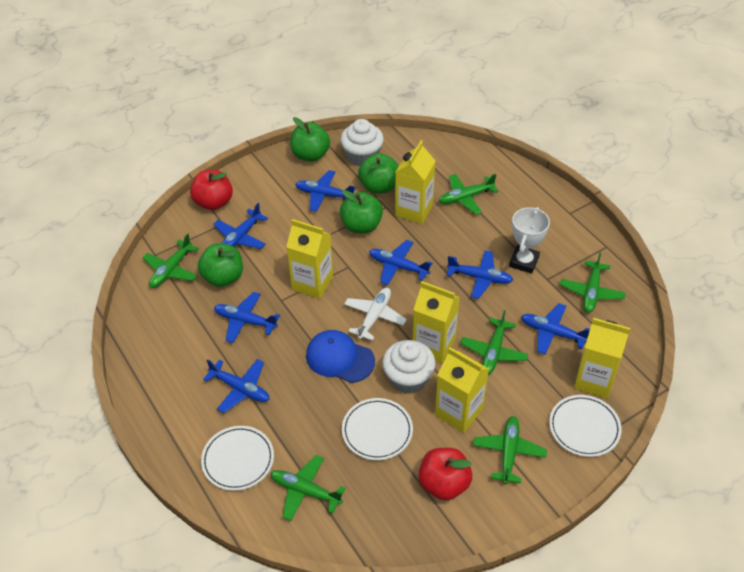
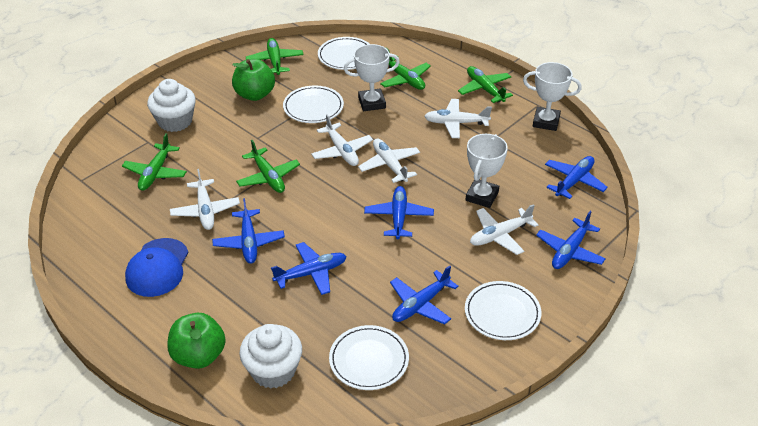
blue plane: 7 -> 6
green apple: 4 -> 2
green plane: 6 -> 5
red apple: 2 -> 0
white plane: 1 -> 5
white plate: 3 -> 4
white trophy: 1 -> 3
yellow carton: 5 -> 0

